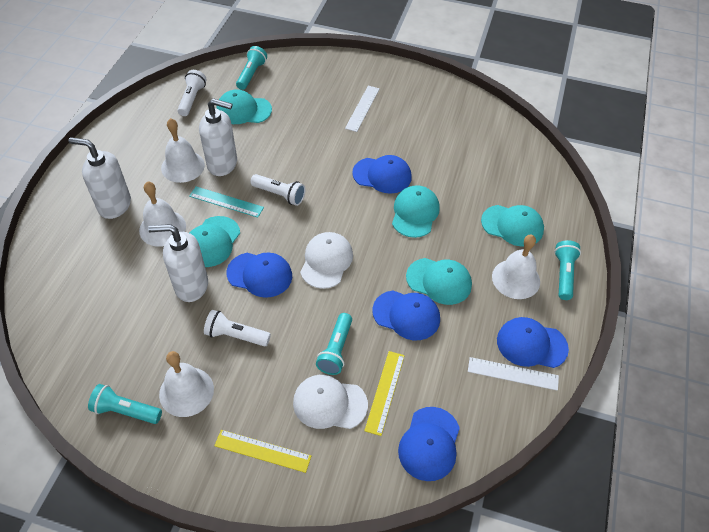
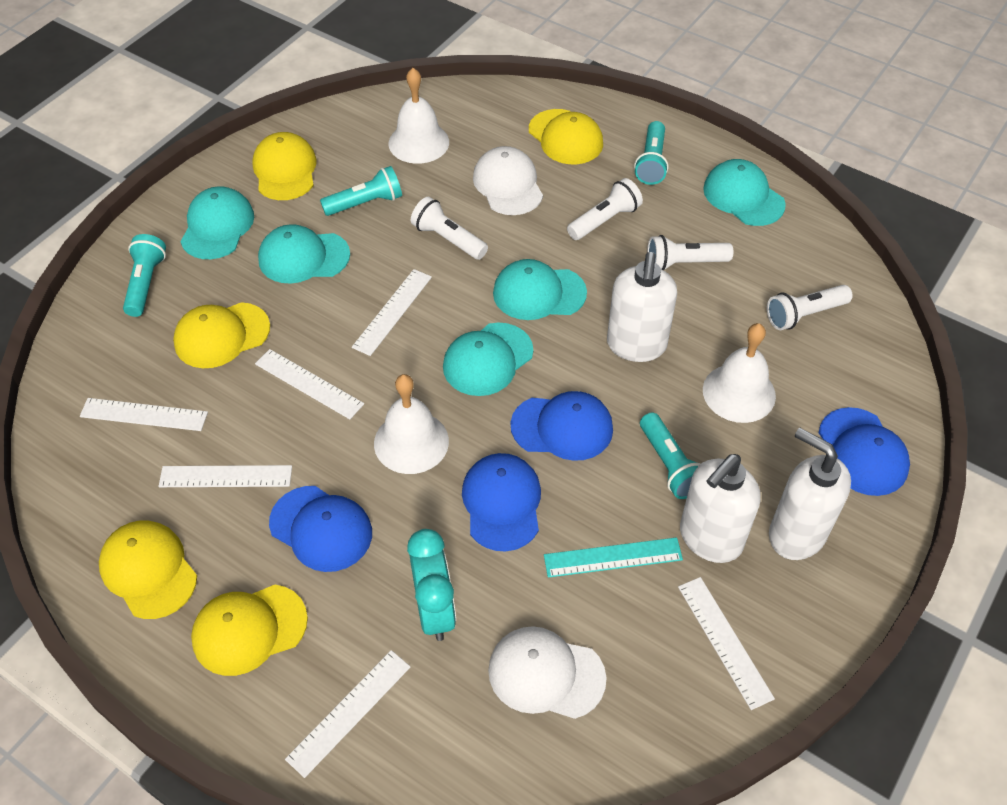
blue cap: 5 -> 4
turquoise clock: 0 -> 1
white bell: 4 -> 3
white flashlight: 3 -> 4
white ruler: 2 -> 6
yellow cap: 0 -> 5
yellow ruler: 2 -> 0

